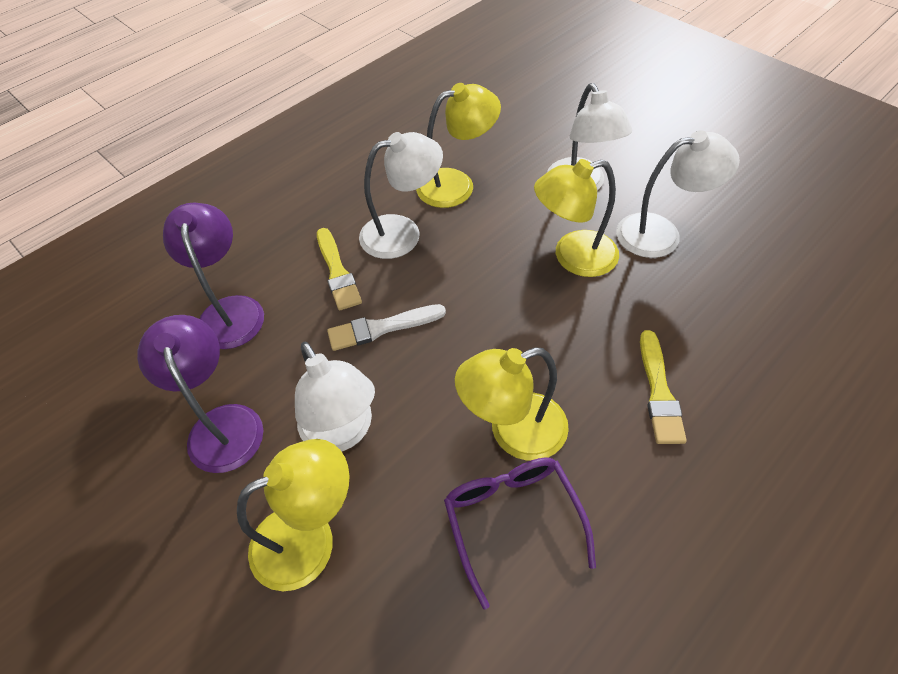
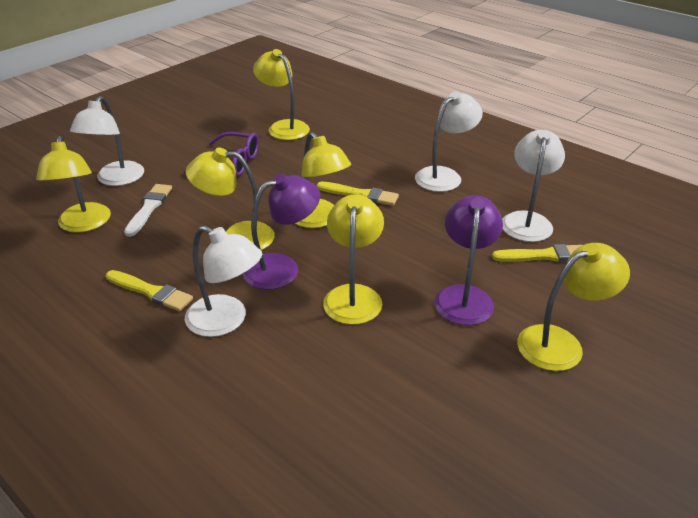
yellow brush: 2 -> 3
yellow lamp: 4 -> 6

